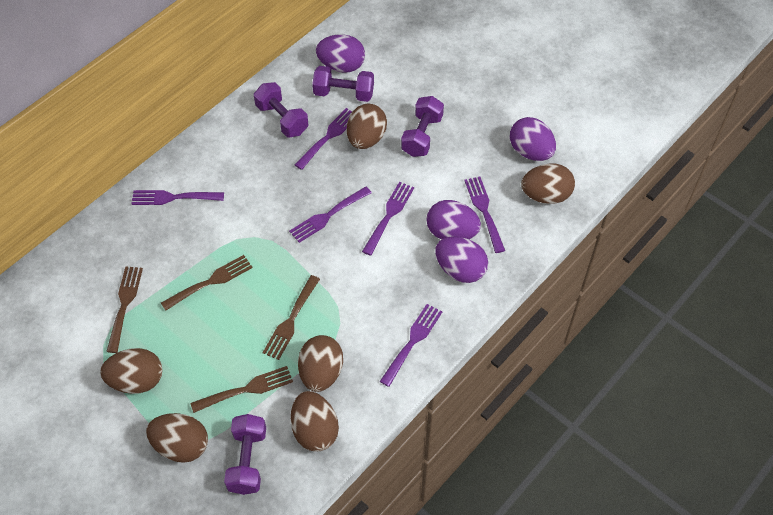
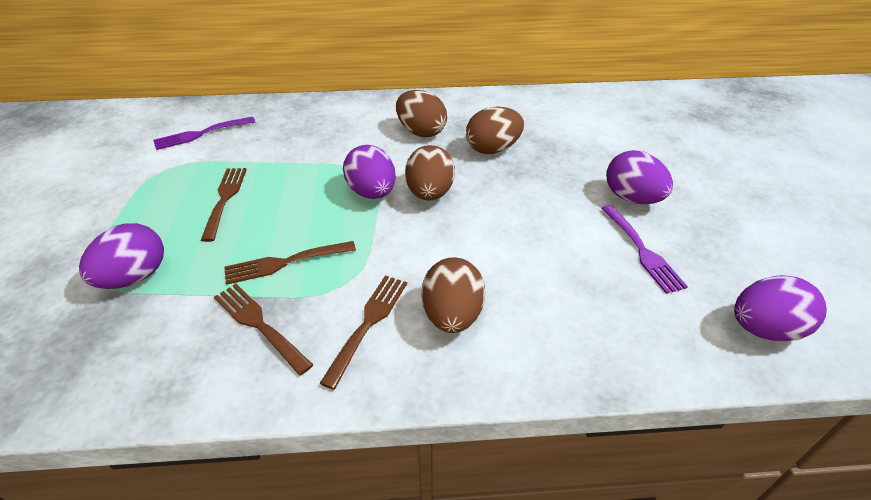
brown egg: 6 -> 4
purple dumbbell: 4 -> 0
purple fork: 6 -> 2

